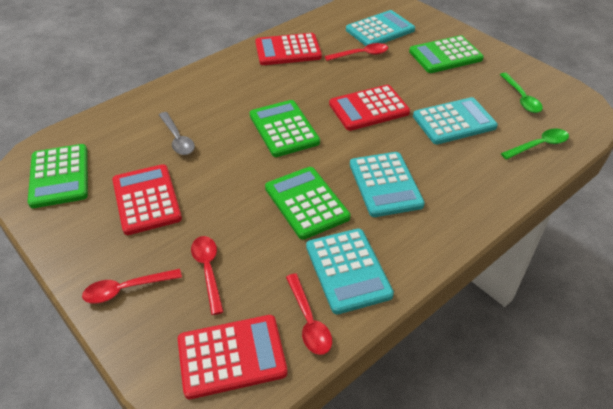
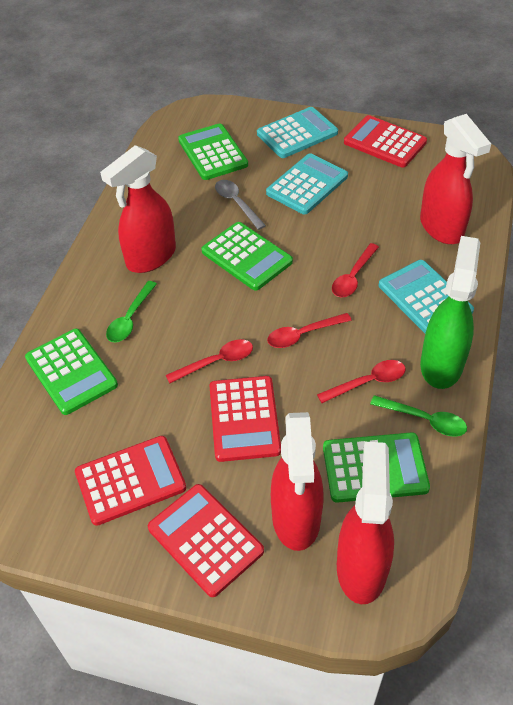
green spray bottle: 0 -> 1
red spray bottle: 0 -> 4
turquoise calculator: 4 -> 3

